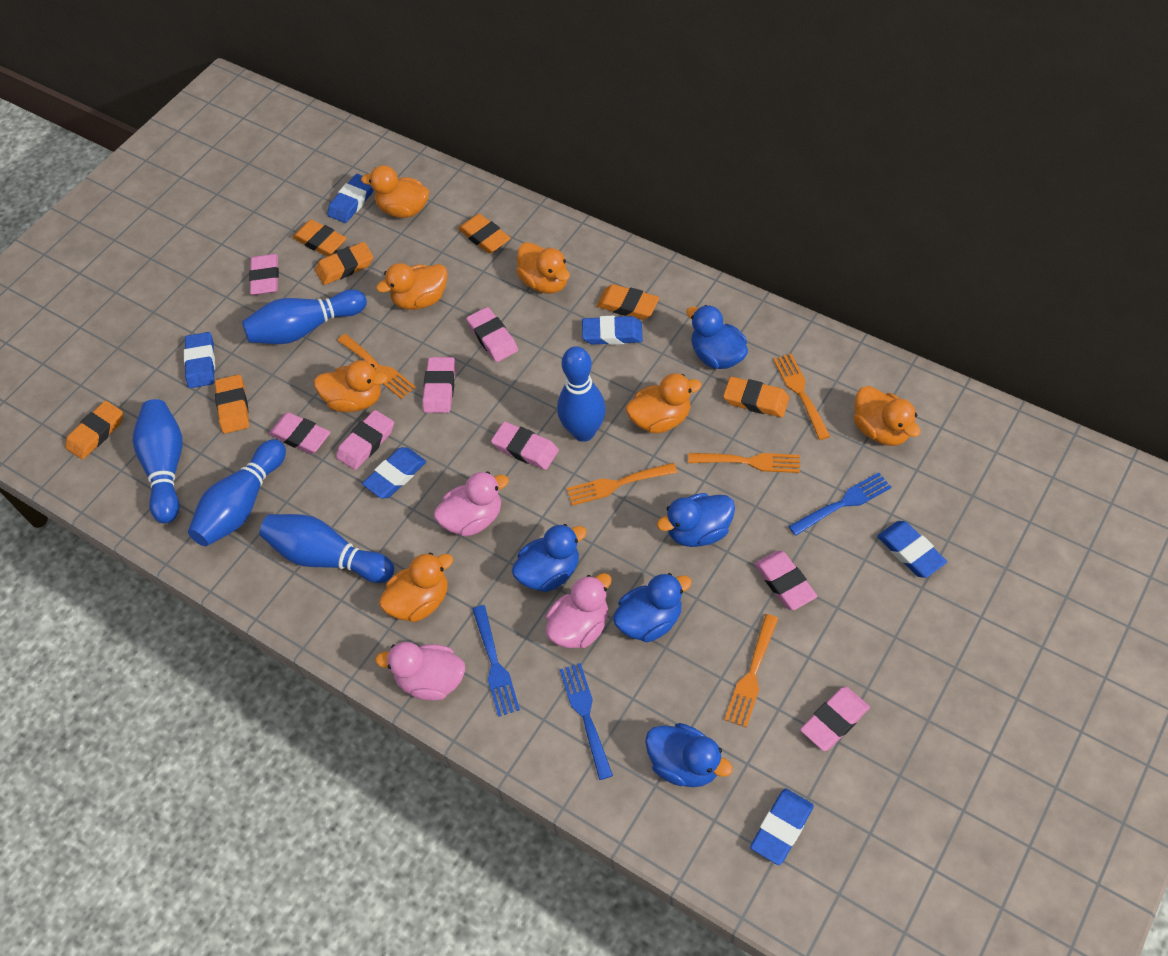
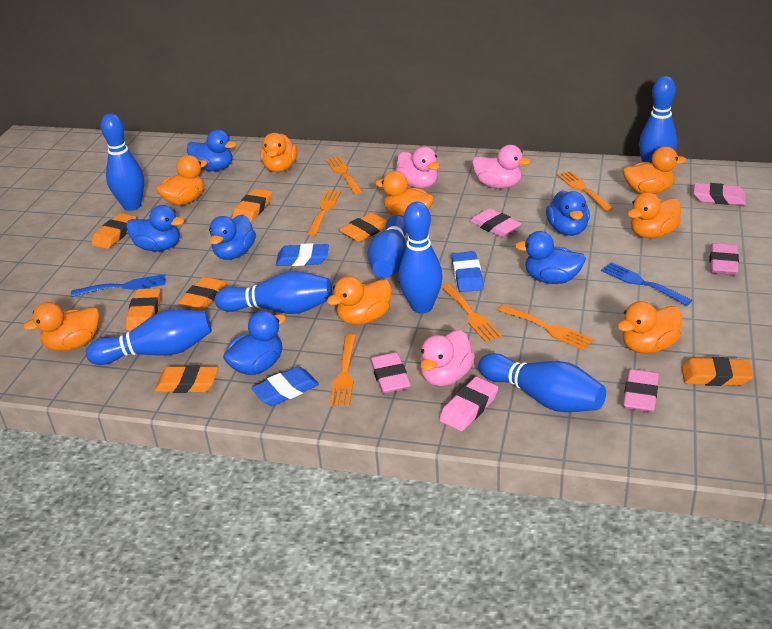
blue bowling pin: 5 -> 7
blue duck: 5 -> 6
blue eraser: 6 -> 3
blue fork: 3 -> 2
orange duck: 7 -> 8
orange fork: 5 -> 6
pink eraser: 8 -> 6

